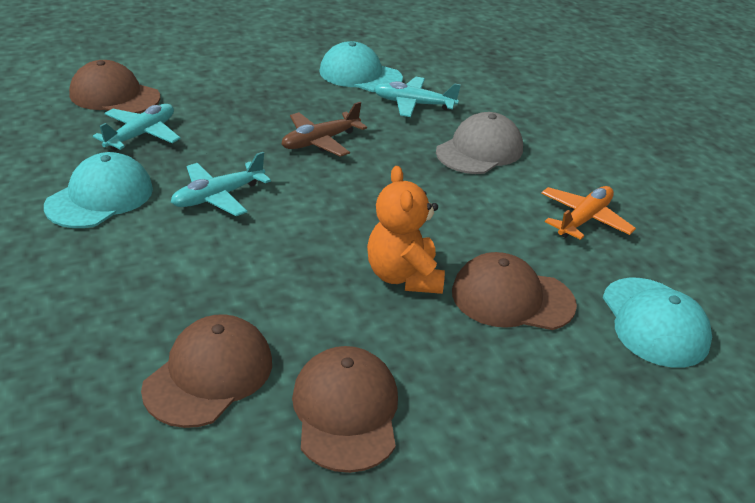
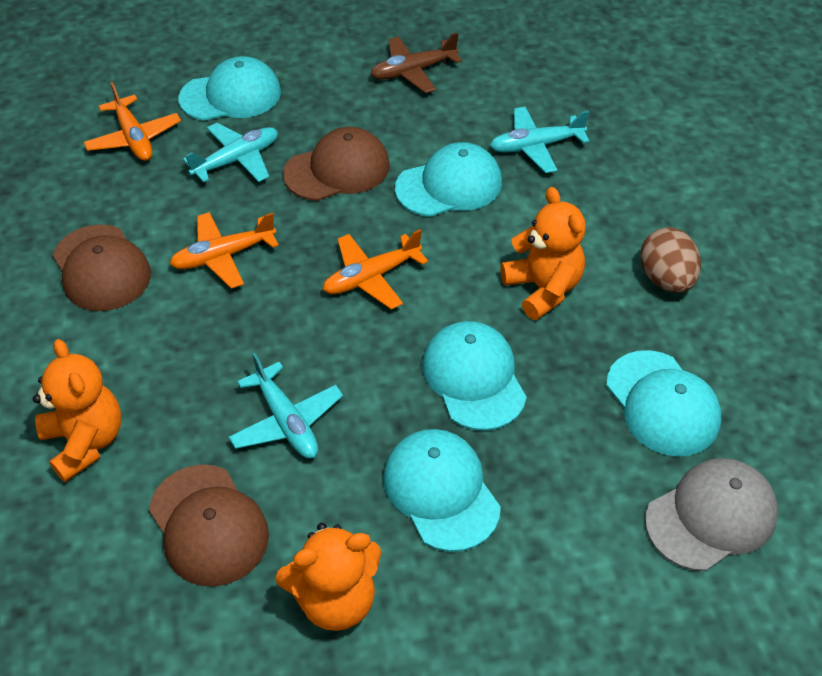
brown cap: 4 -> 3
brown egg: 0 -> 1
orange plane: 1 -> 3
orange teddy bear: 1 -> 3
turquoise cap: 3 -> 5

